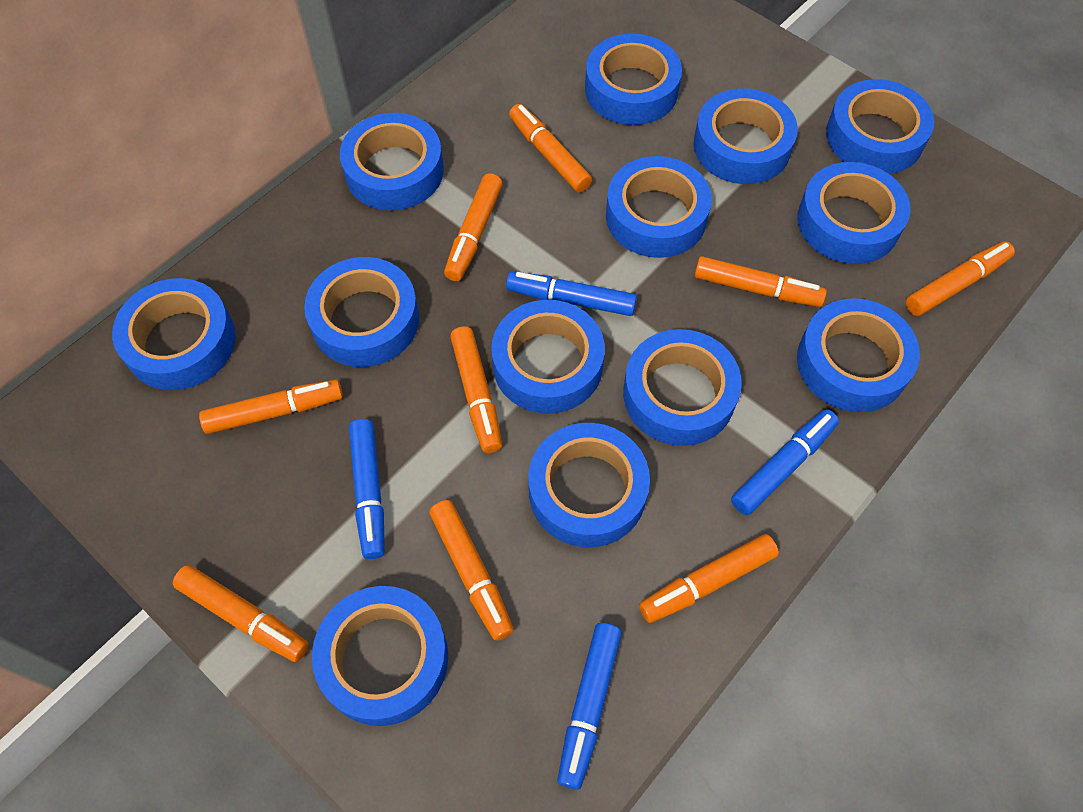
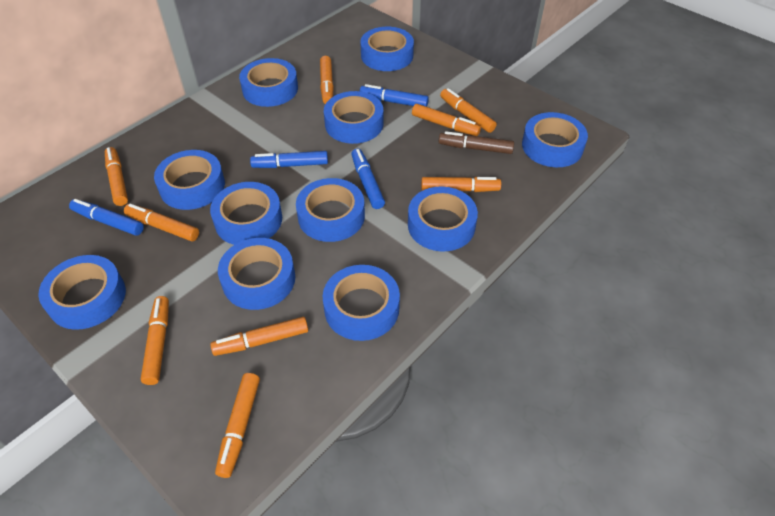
blue tape: 13 -> 11
brown marker: 0 -> 1

